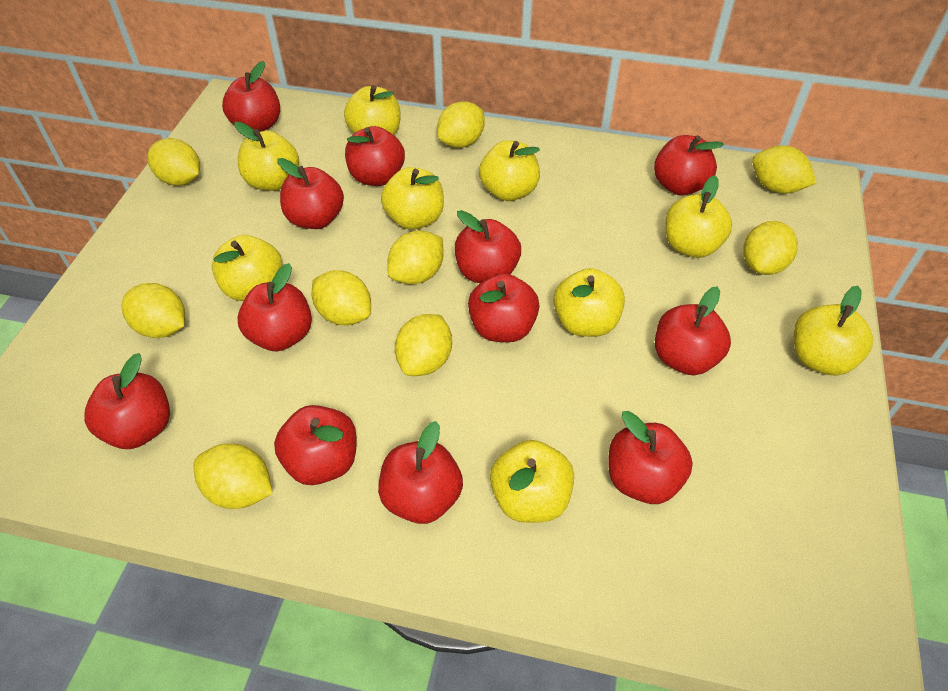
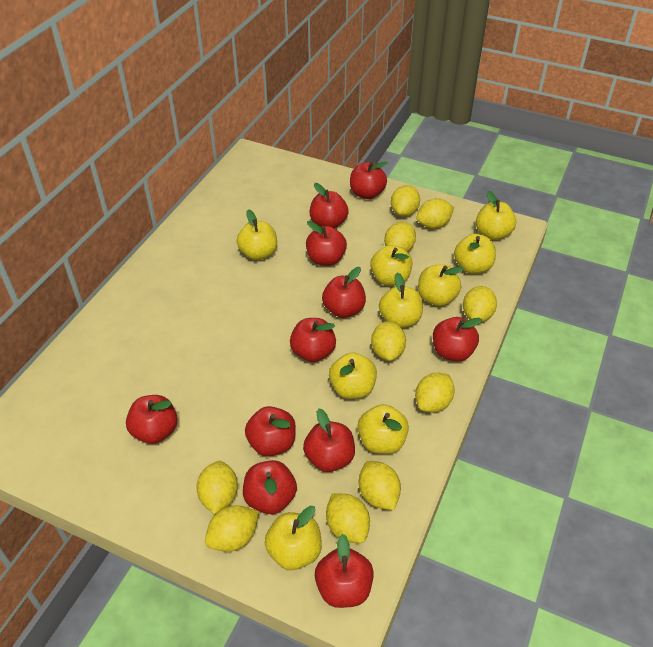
red apple: 12 -> 11
yellow lemon: 9 -> 10

